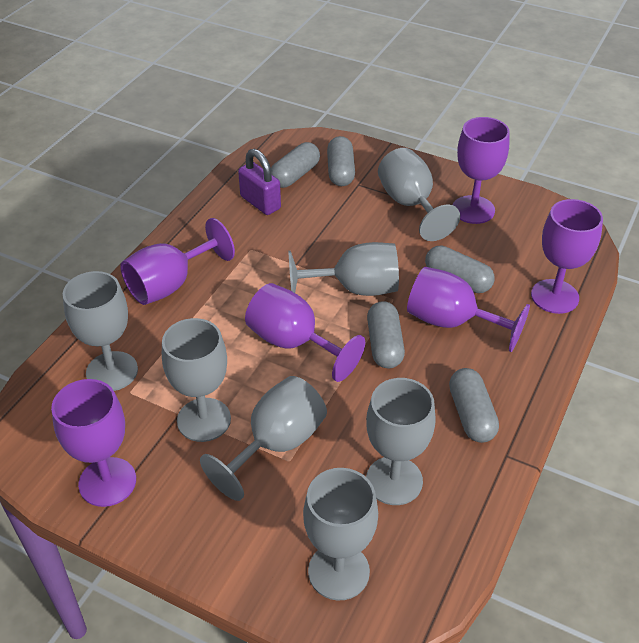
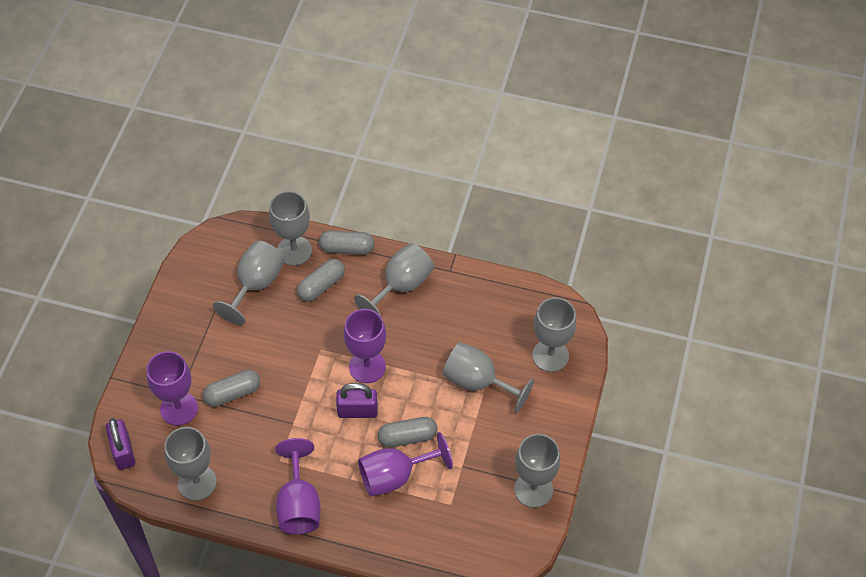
grey capsule: 5 -> 4
purple goblet: 6 -> 4
purple padlock: 1 -> 2

